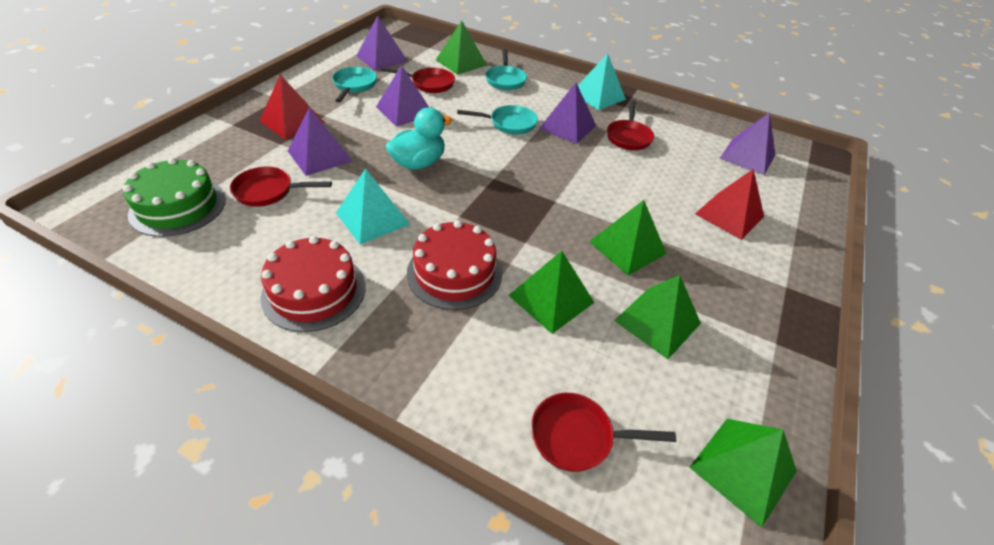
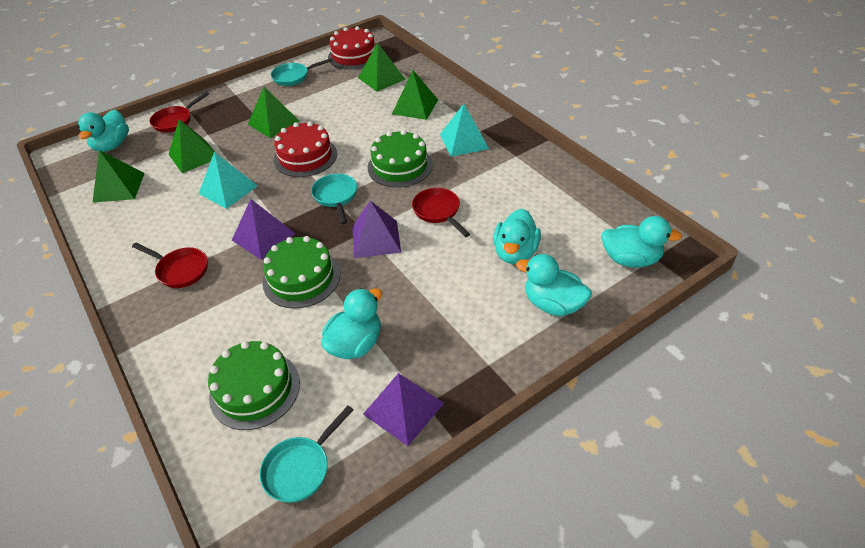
green cake: 1 -> 3
purple pyramid: 5 -> 3
red pan: 4 -> 3
red pyramid: 2 -> 0
turquoise duck: 1 -> 5

